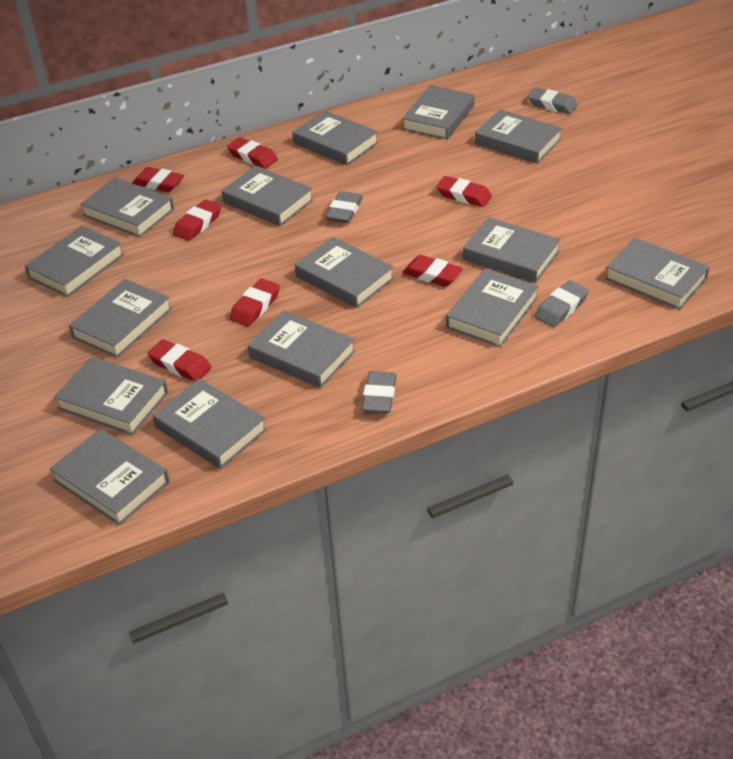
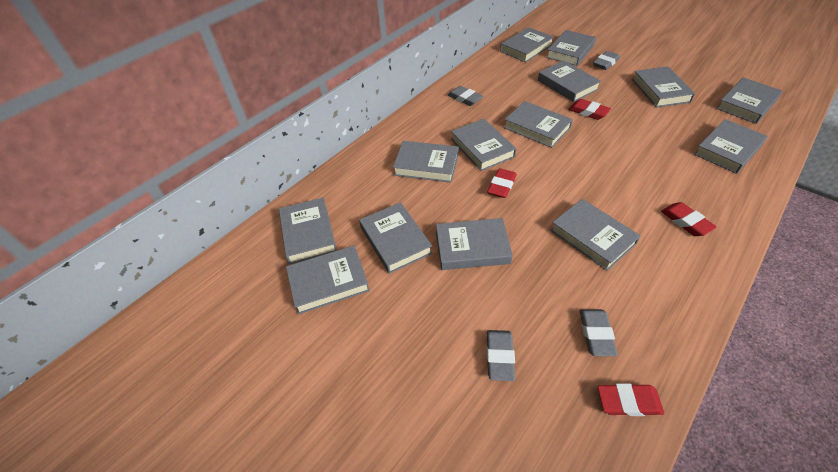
grey book: 15 -> 14
red eraser: 7 -> 4

